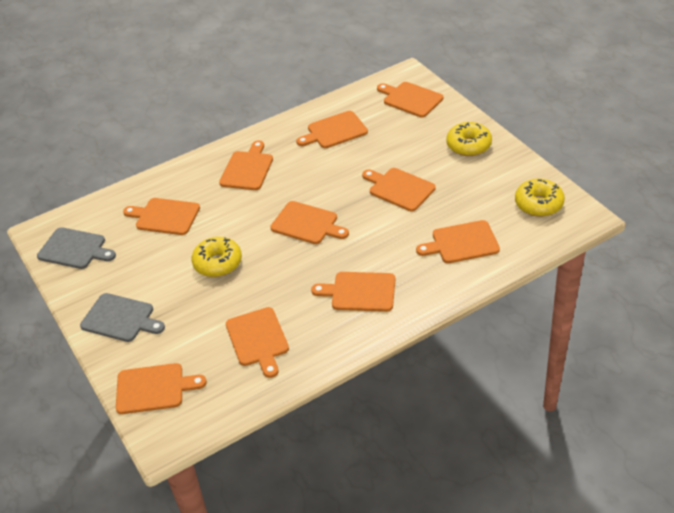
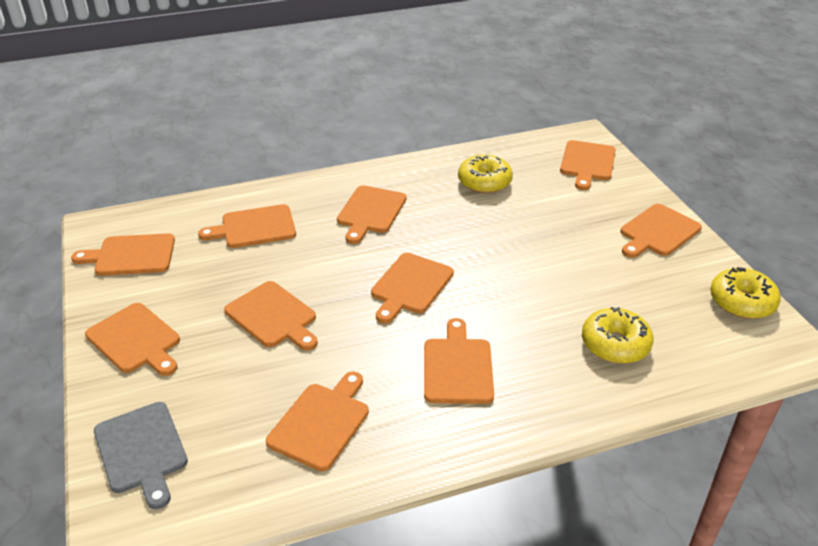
grey cutting board: 2 -> 1

